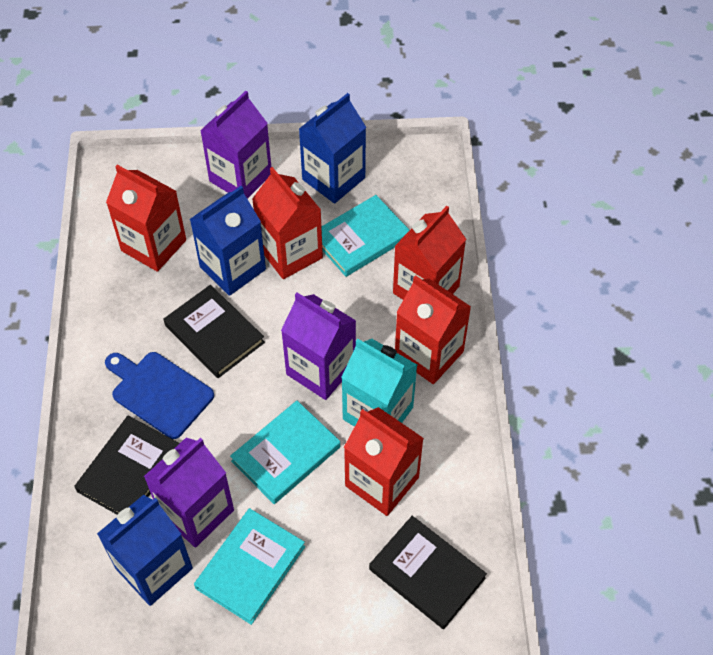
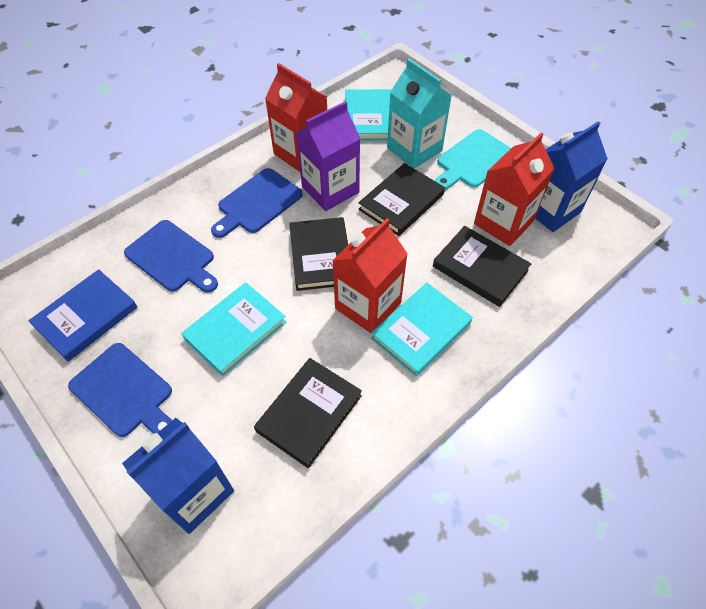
black book: 3 -> 4
blue book: 0 -> 1
blue carton: 3 -> 2
blue cutting board: 1 -> 3
purple carton: 3 -> 1
red carton: 5 -> 3
turquoise cutting board: 0 -> 1

